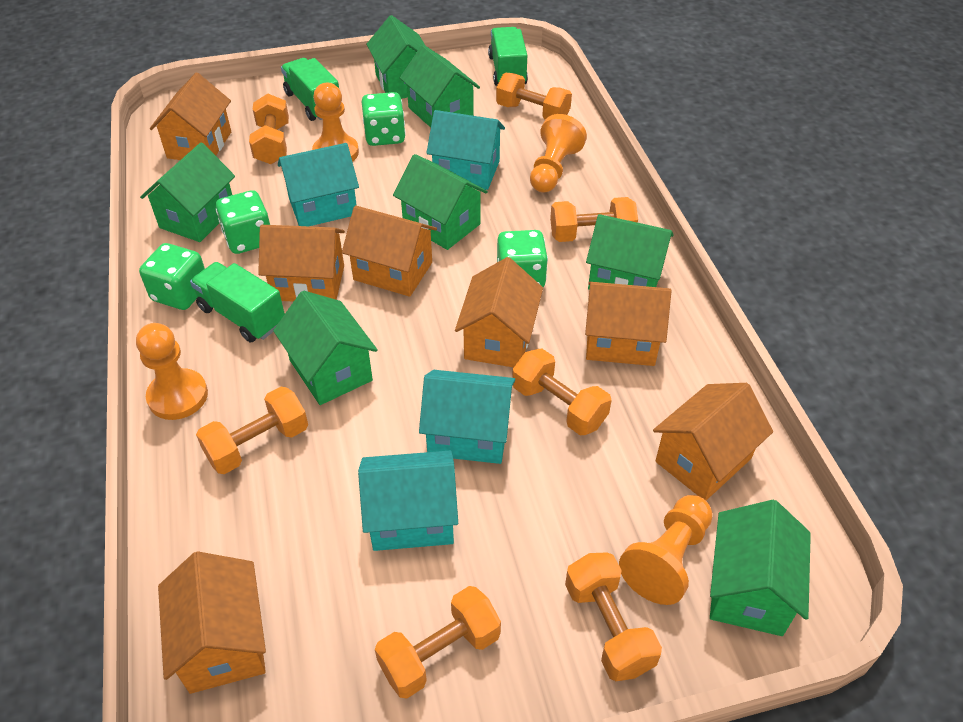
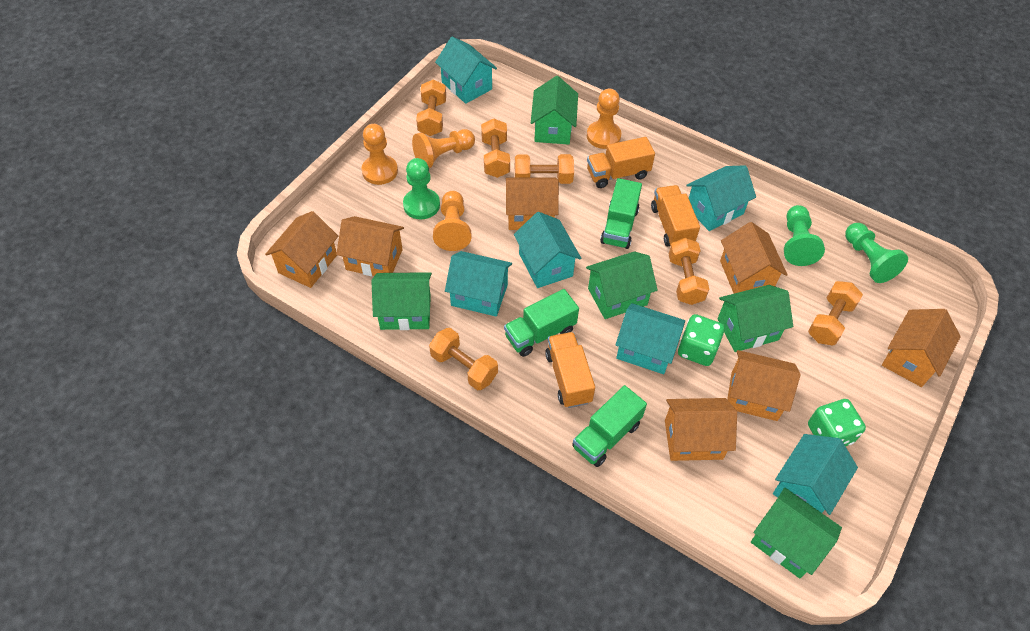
green dice: 4 -> 2
green house: 7 -> 5
green pawn: 0 -> 3
orange dumbbell: 7 -> 6
orange truck: 0 -> 3
turquoise house: 4 -> 6

